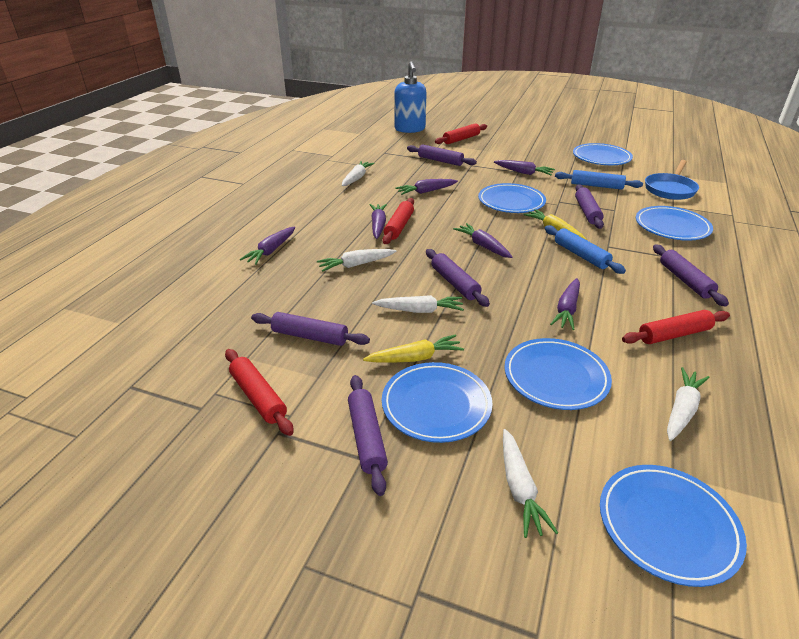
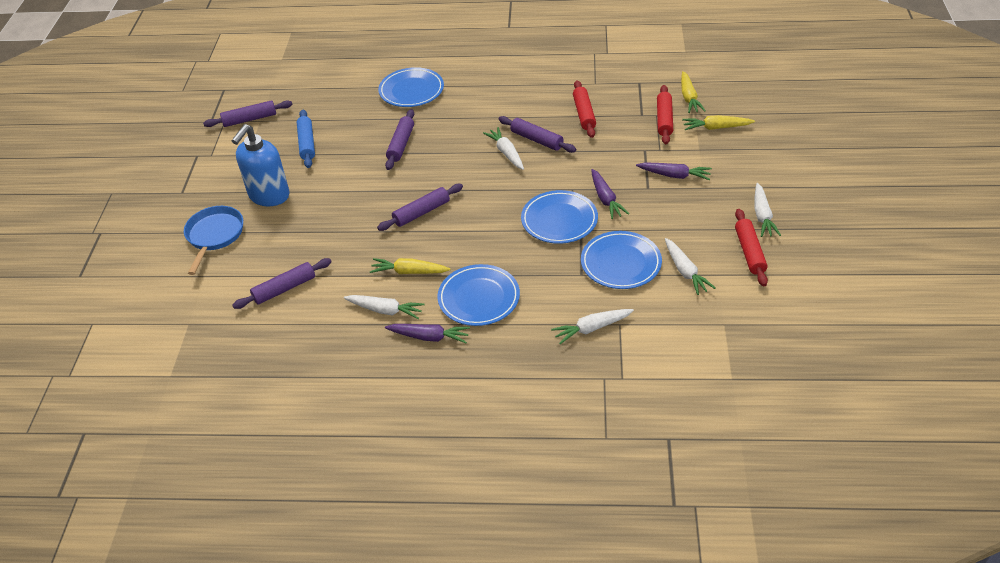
blue plate: 6 -> 4
blue rolling pin: 2 -> 1
purple carrot: 6 -> 3
purple rolling pin: 6 -> 5
red rolling pin: 4 -> 3
yellow carrot: 2 -> 3

